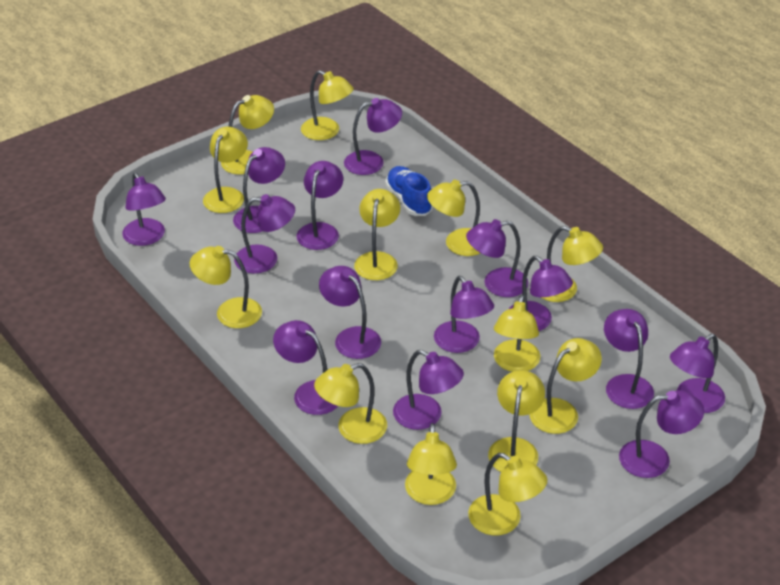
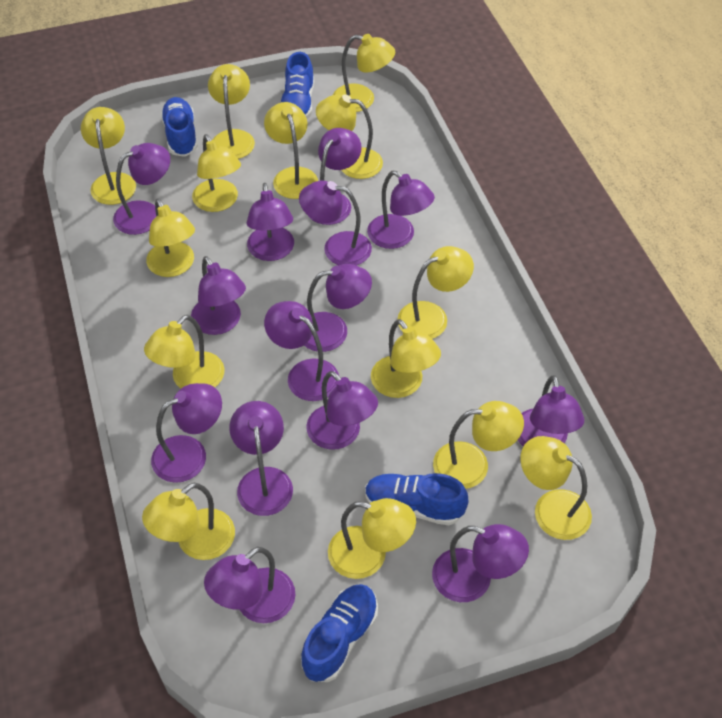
blue shoe: 1 -> 4
yellow lamp: 13 -> 14

